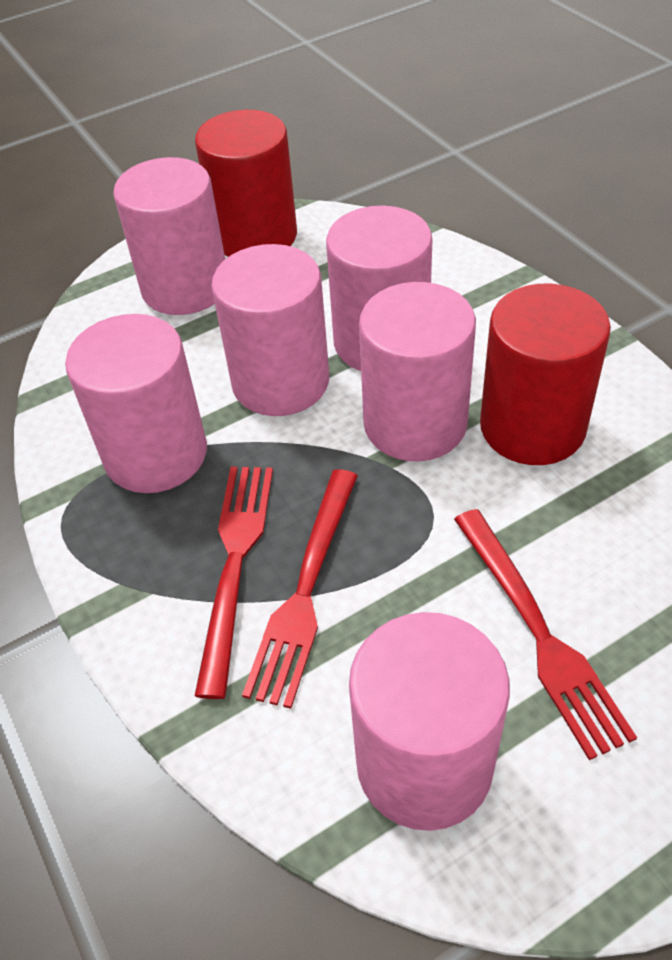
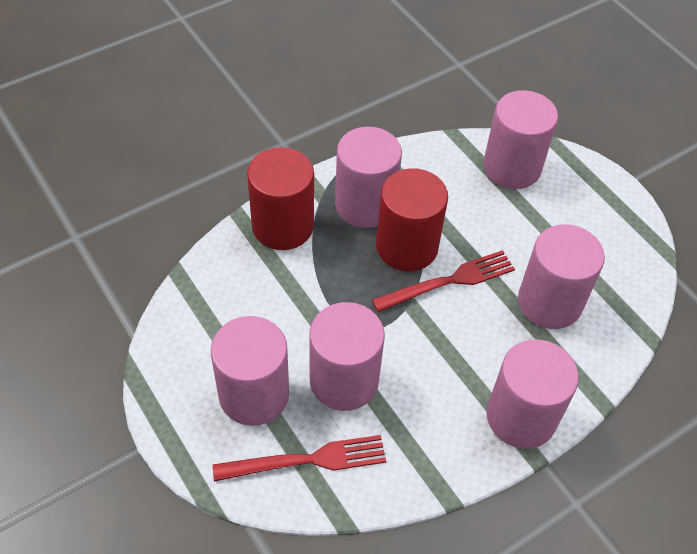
red fork: 3 -> 2

